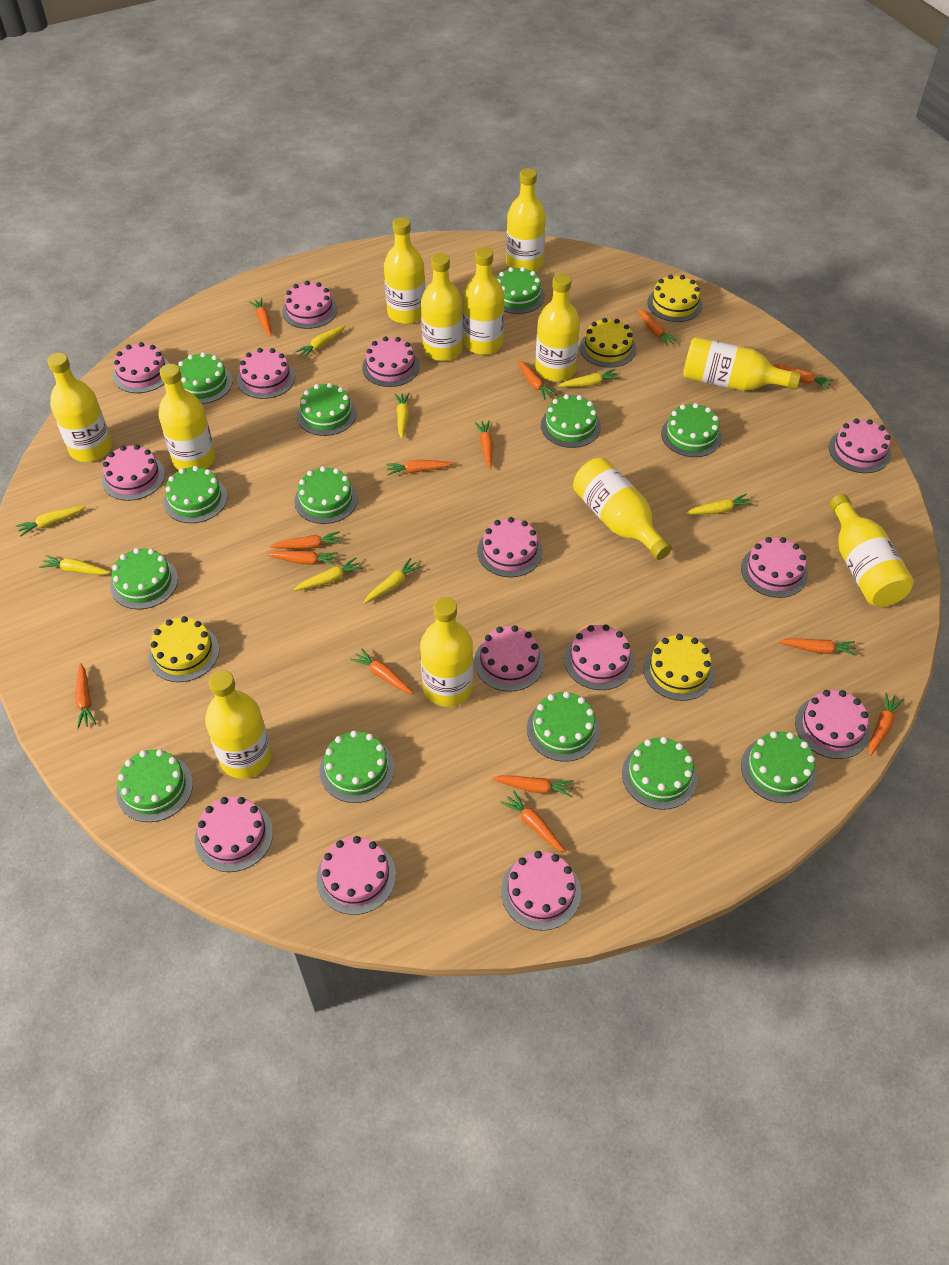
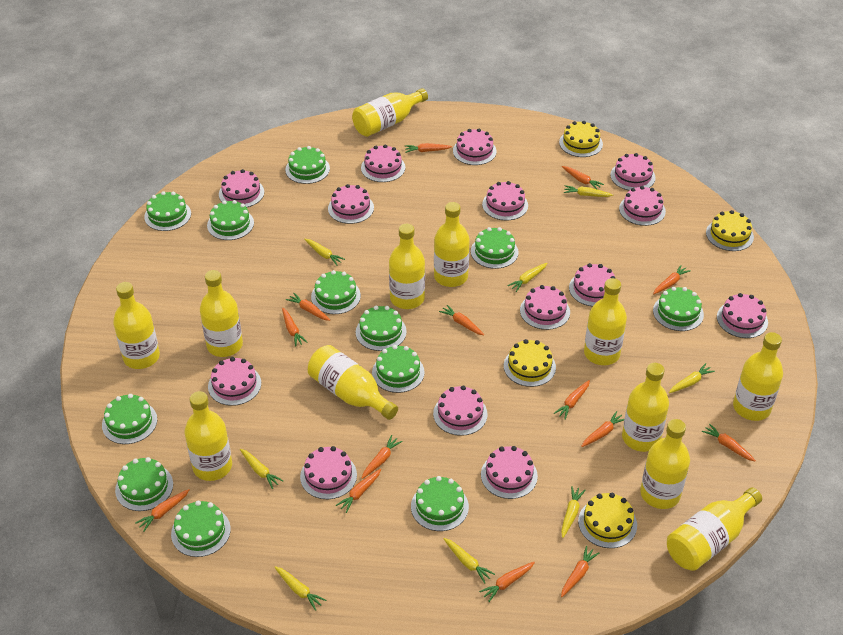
green cake: 13 -> 12

